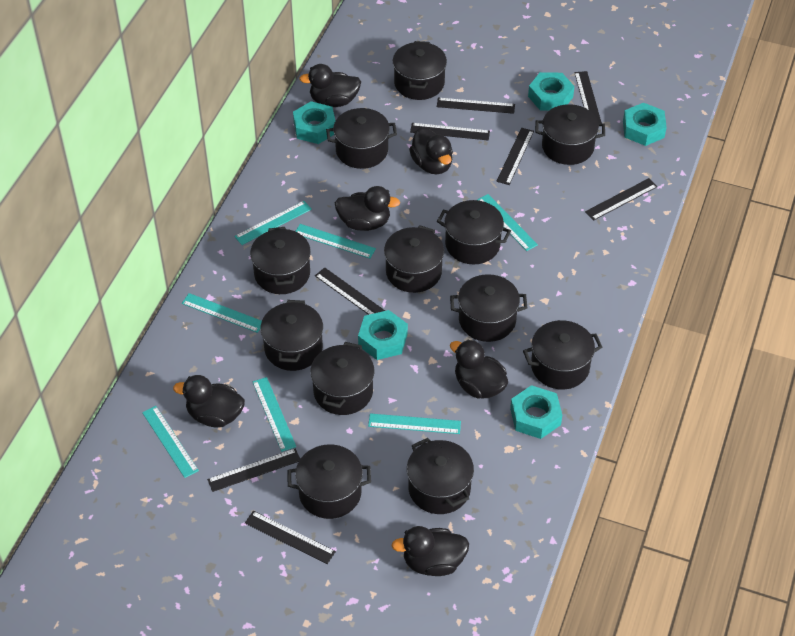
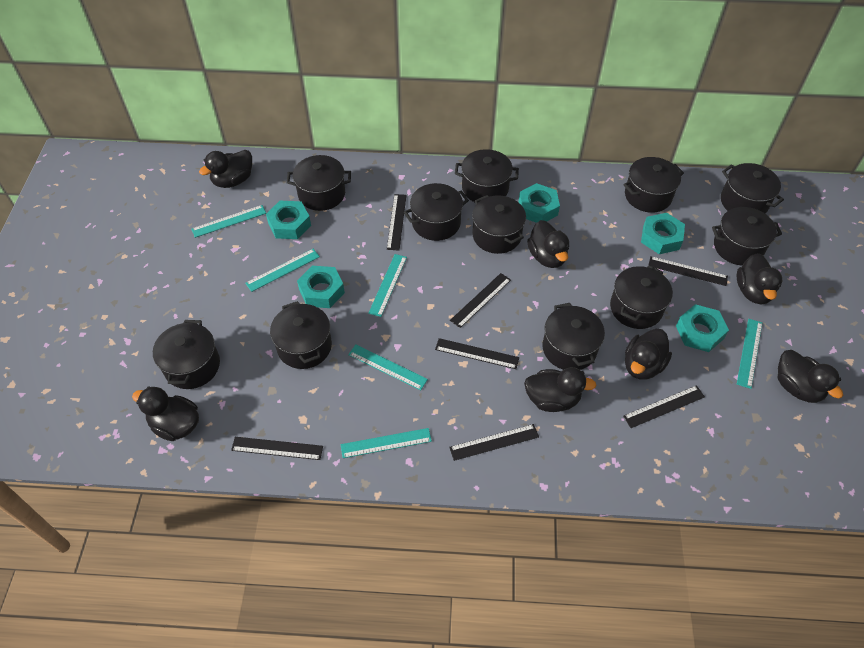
black duck: 6 -> 7
black pot: 12 -> 11
black ruler: 8 -> 7
turquoise ruler: 7 -> 6

